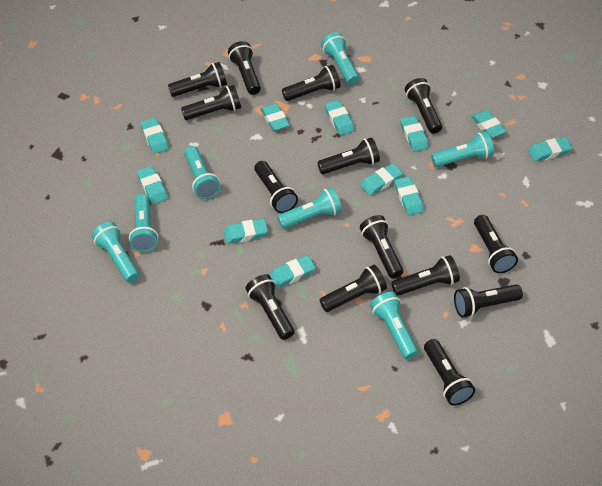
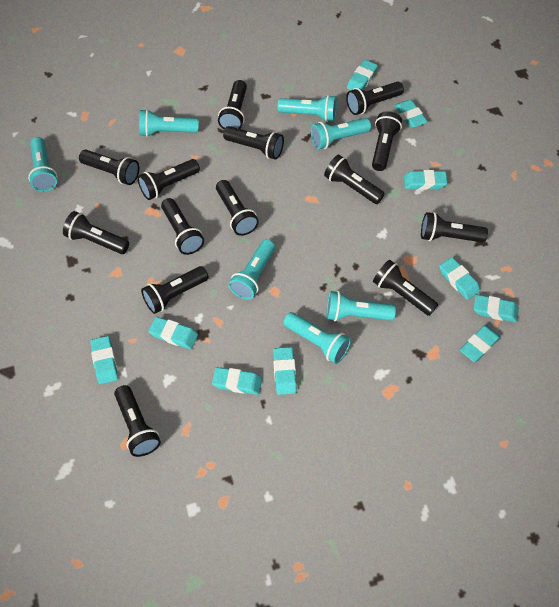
turquoise eraser: 11 -> 10

